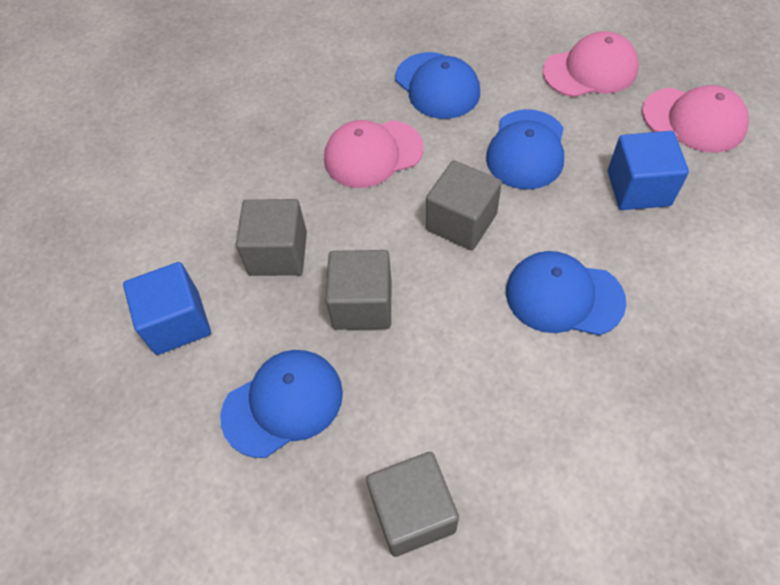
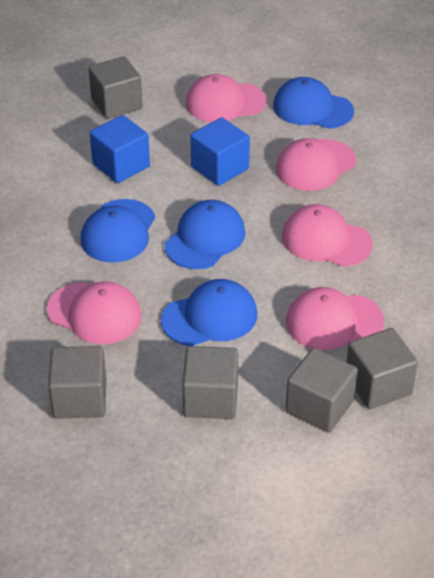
grey cube: 4 -> 5
pink cap: 3 -> 5

